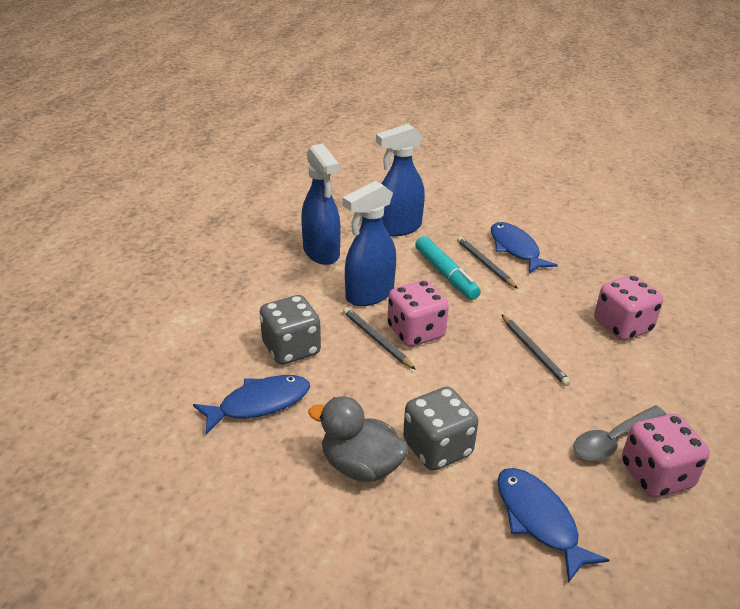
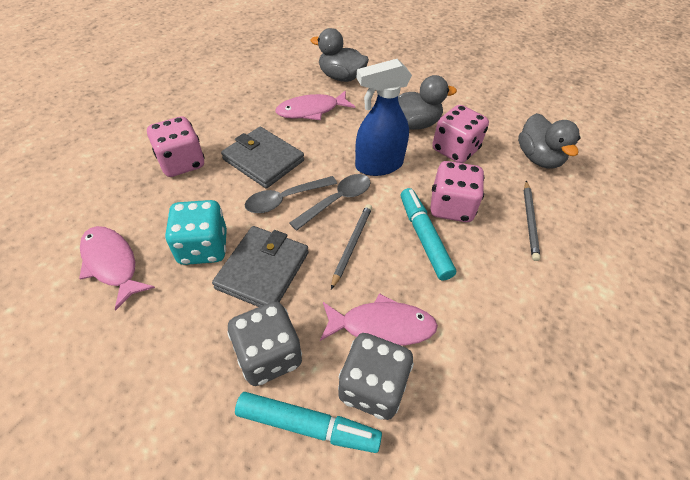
blue fish: 3 -> 0
blue spray bottle: 3 -> 1
grey duck: 1 -> 3
grey pencil: 3 -> 2
grey spoon: 1 -> 2
grey wallet: 0 -> 2
pink fish: 0 -> 3
turquoise dice: 0 -> 1
turquoise marker: 1 -> 2

